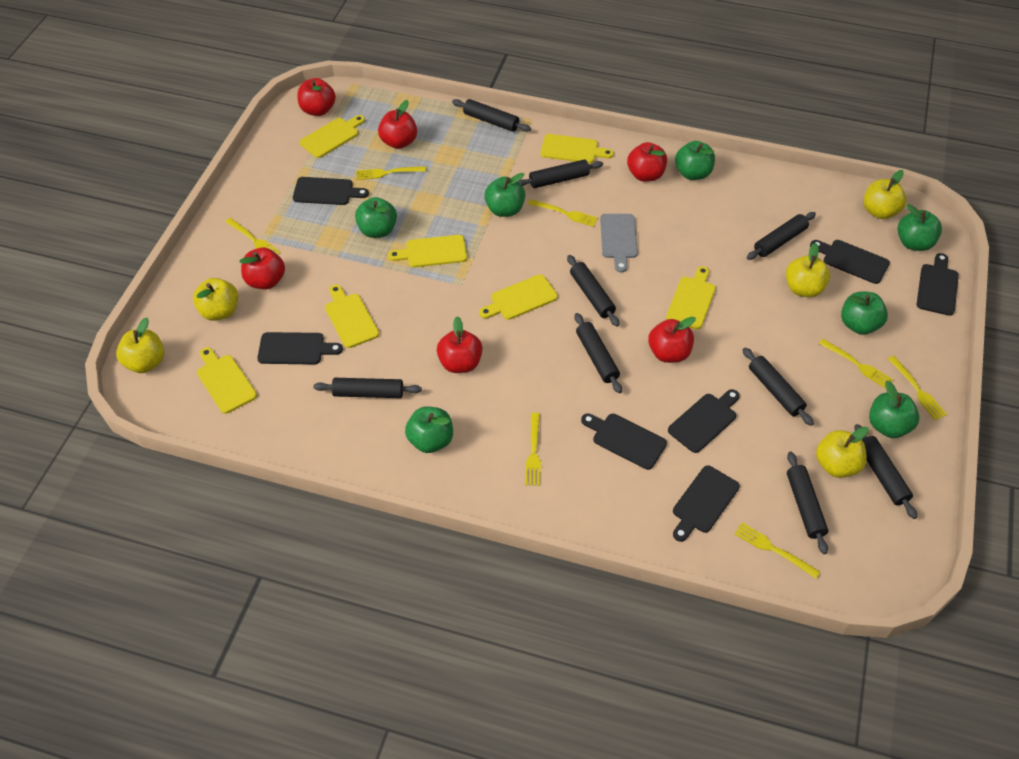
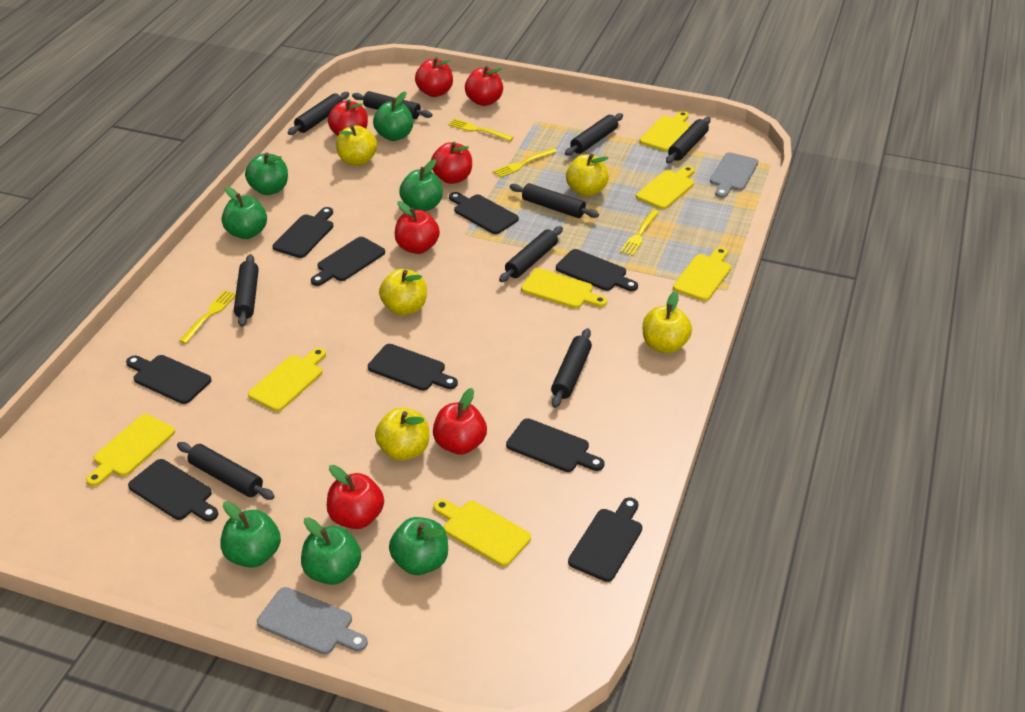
black cutting board: 7 -> 9
grey cutting board: 1 -> 2
red apple: 6 -> 7
yellow fork: 7 -> 4

